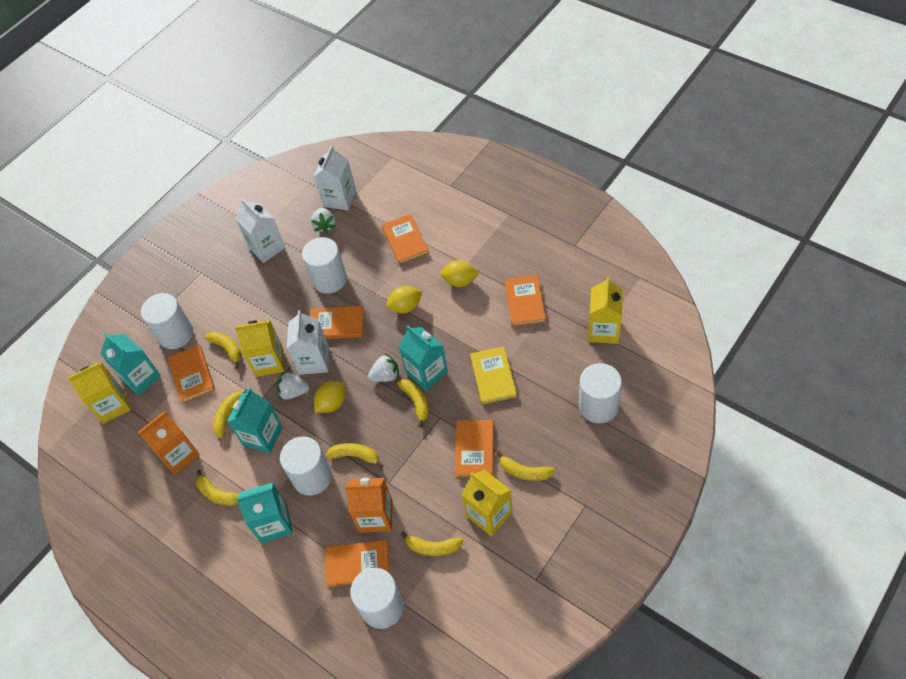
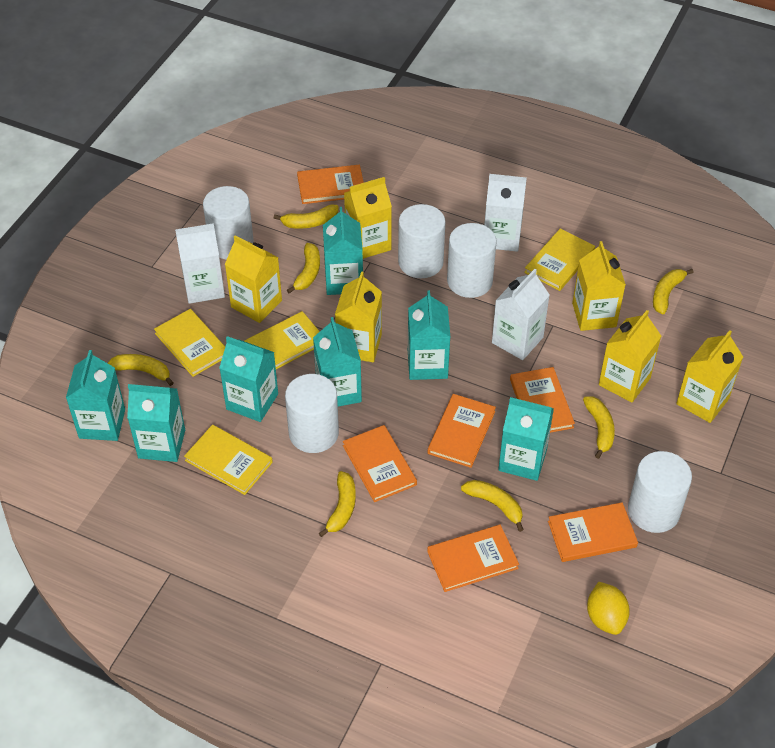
orange carton: 2 -> 0
turquoise carton: 4 -> 7
white strawberry: 3 -> 0
yellow book: 1 -> 4
yellow carton: 4 -> 6
yellow lemon: 3 -> 1

